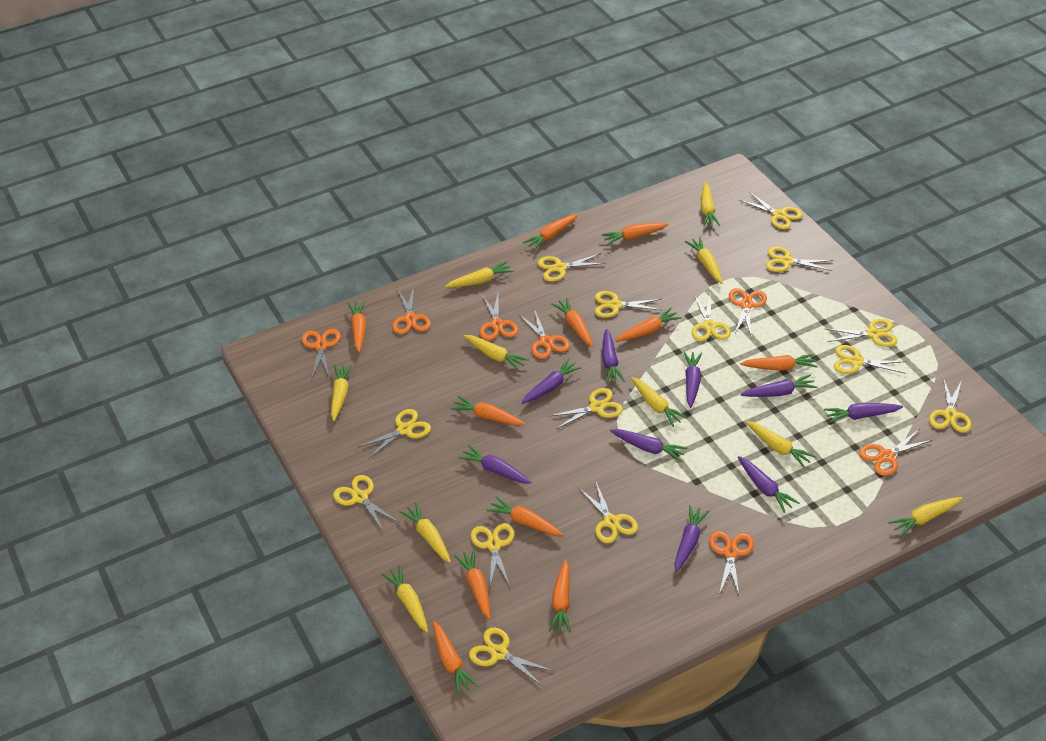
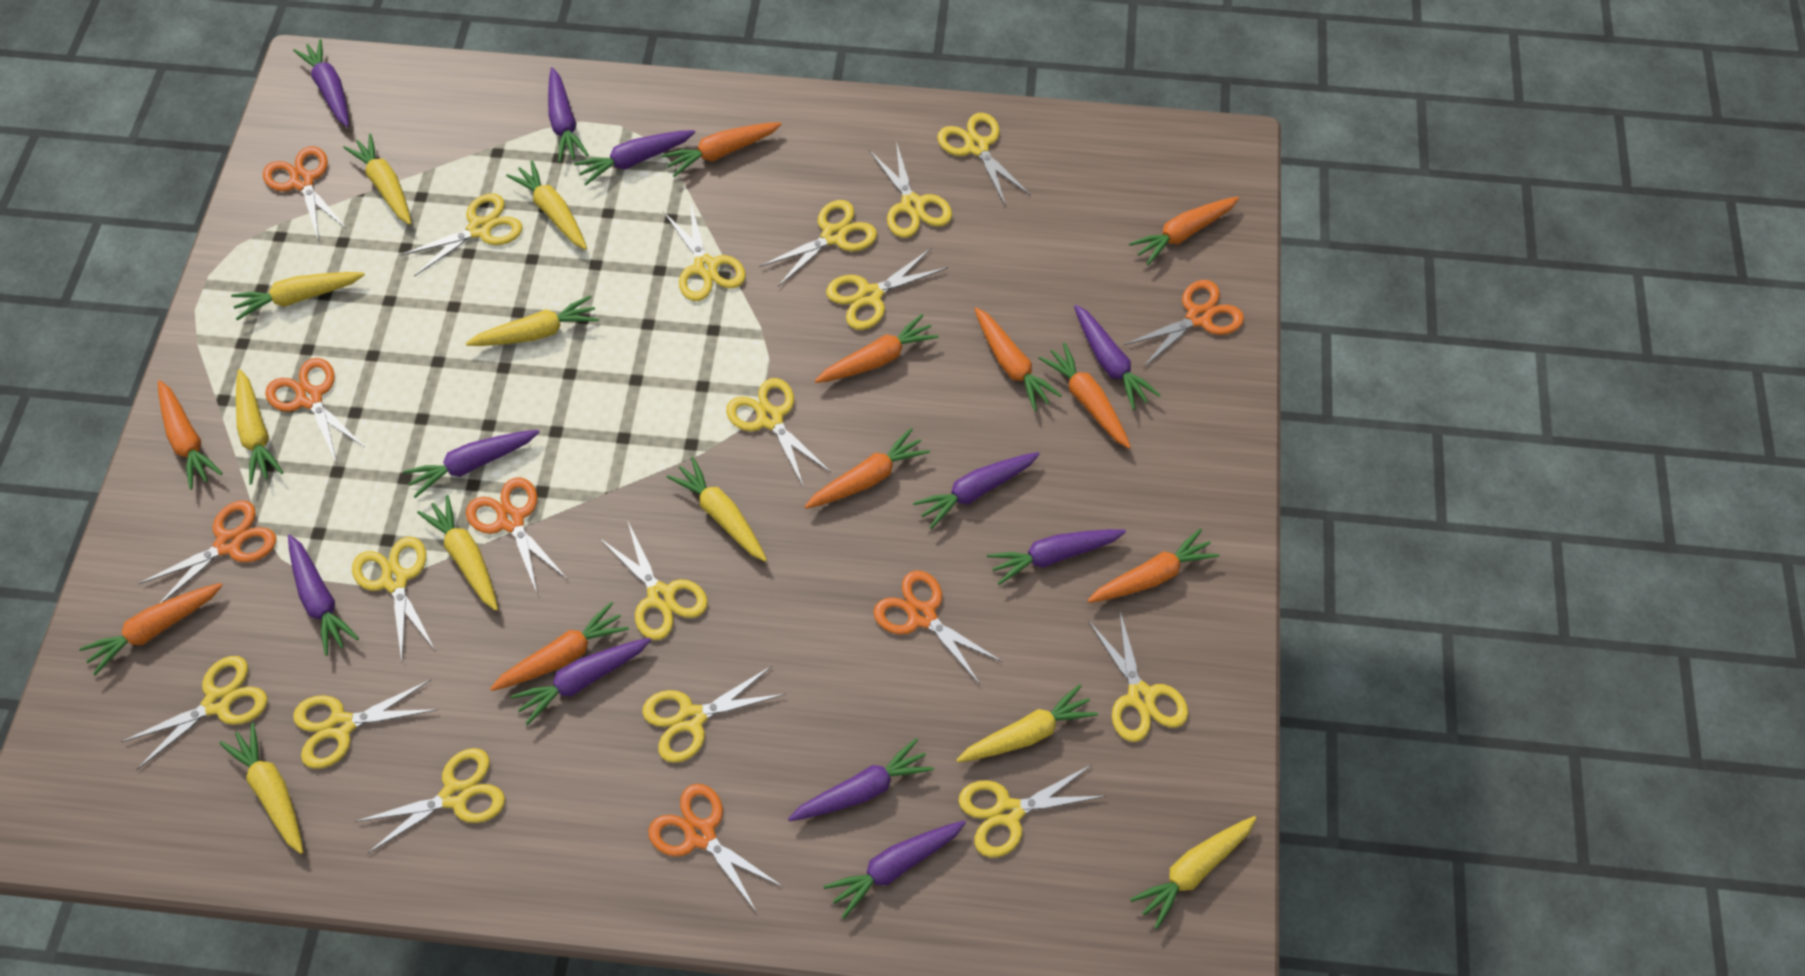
orange carrot: 11 -> 10
purple carrot: 9 -> 11
yellow scissors: 14 -> 15

